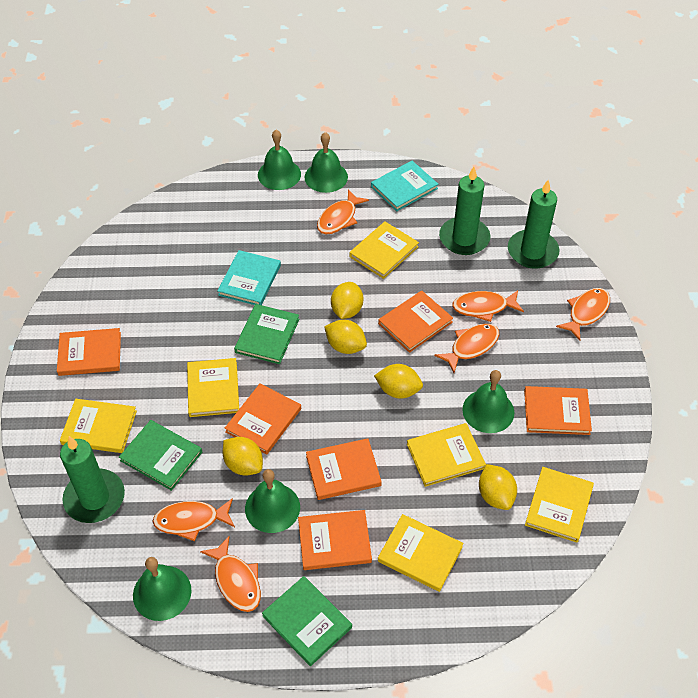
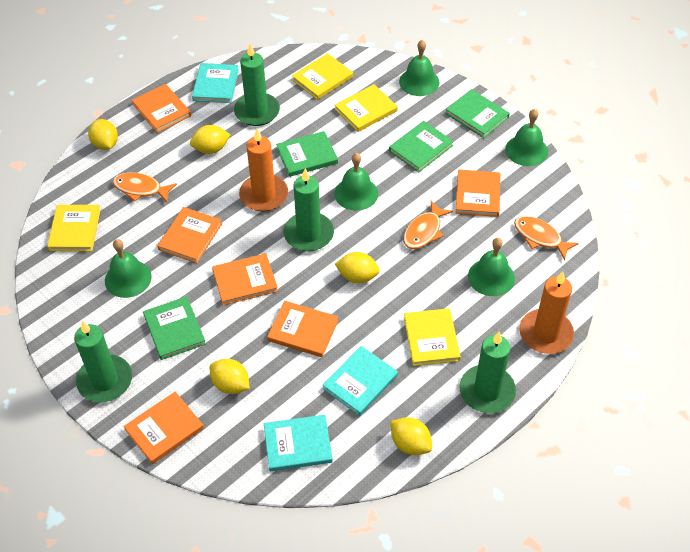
green book: 3 -> 4
green candle: 3 -> 4
orange candle: 0 -> 2
orange fish: 6 -> 3
turquoise book: 2 -> 3
yellow book: 6 -> 4

